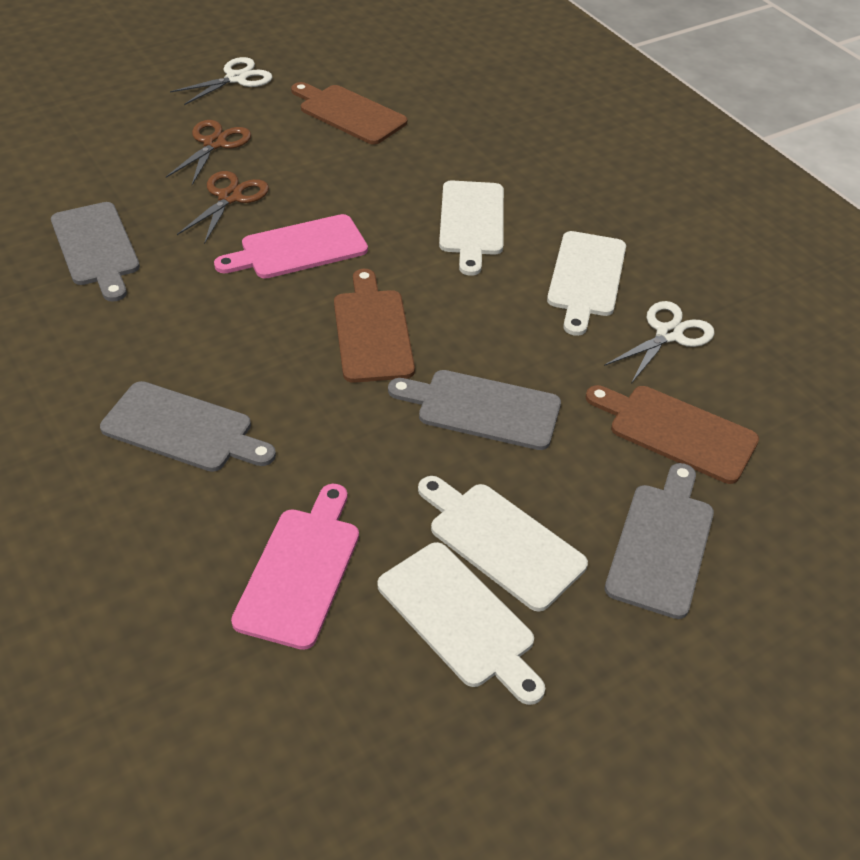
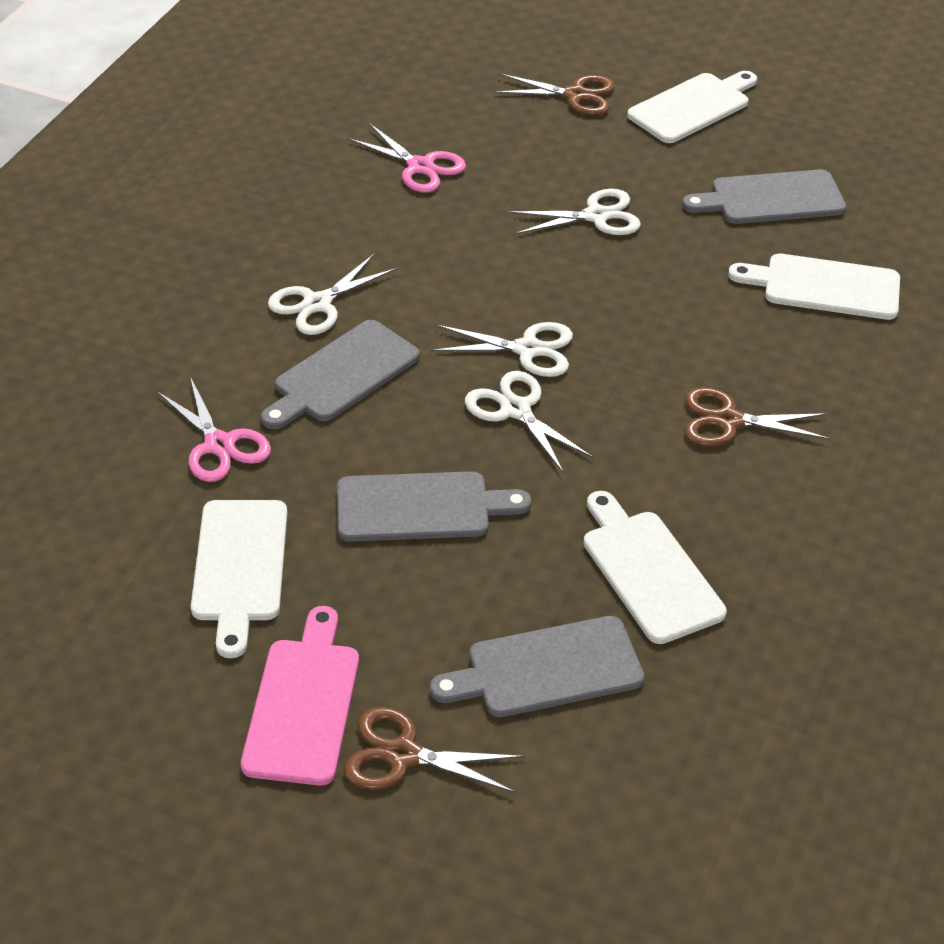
brown cutting board: 3 -> 0
brown scissors: 2 -> 3
pink cutting board: 2 -> 1
pink scissors: 0 -> 2
white scissors: 2 -> 4

